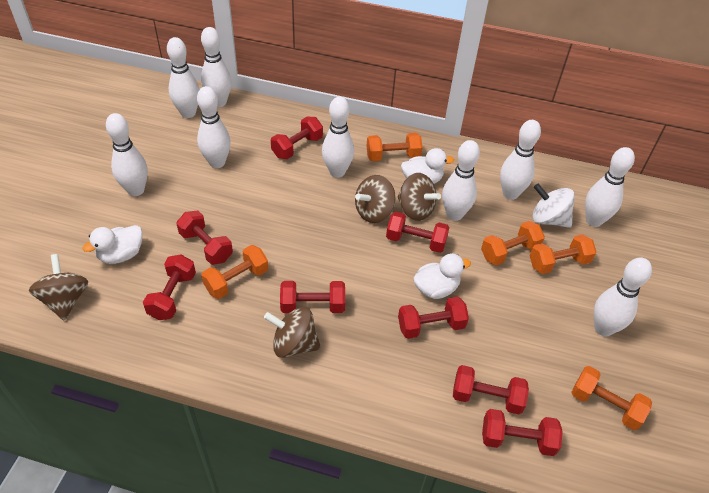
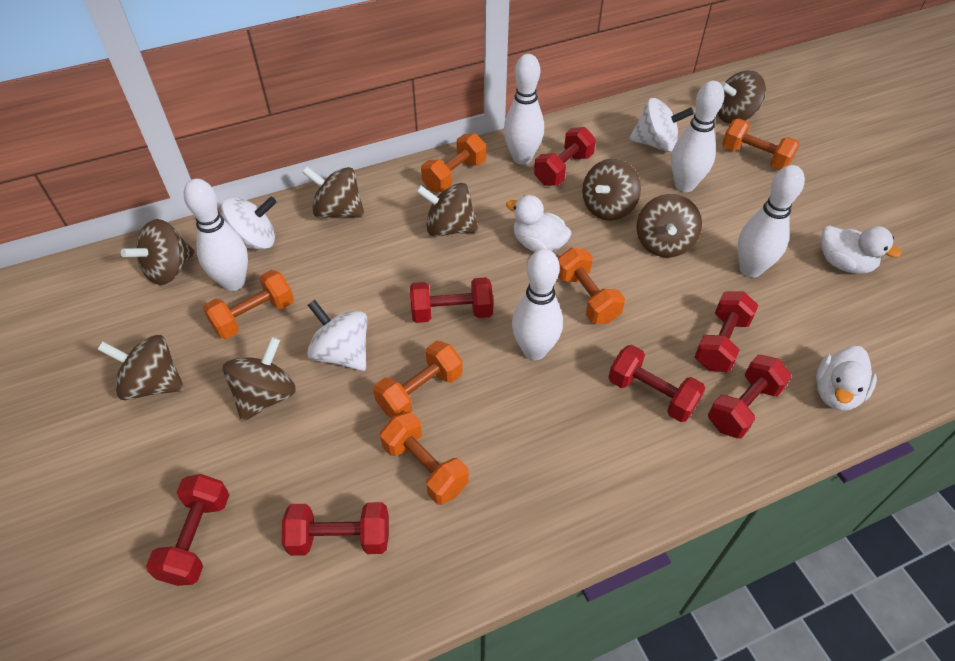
brown spinning top: 4 -> 8
orange dumbbell: 5 -> 6
red dumbbell: 8 -> 7
white bowling pin: 9 -> 5
white spinning top: 1 -> 3

